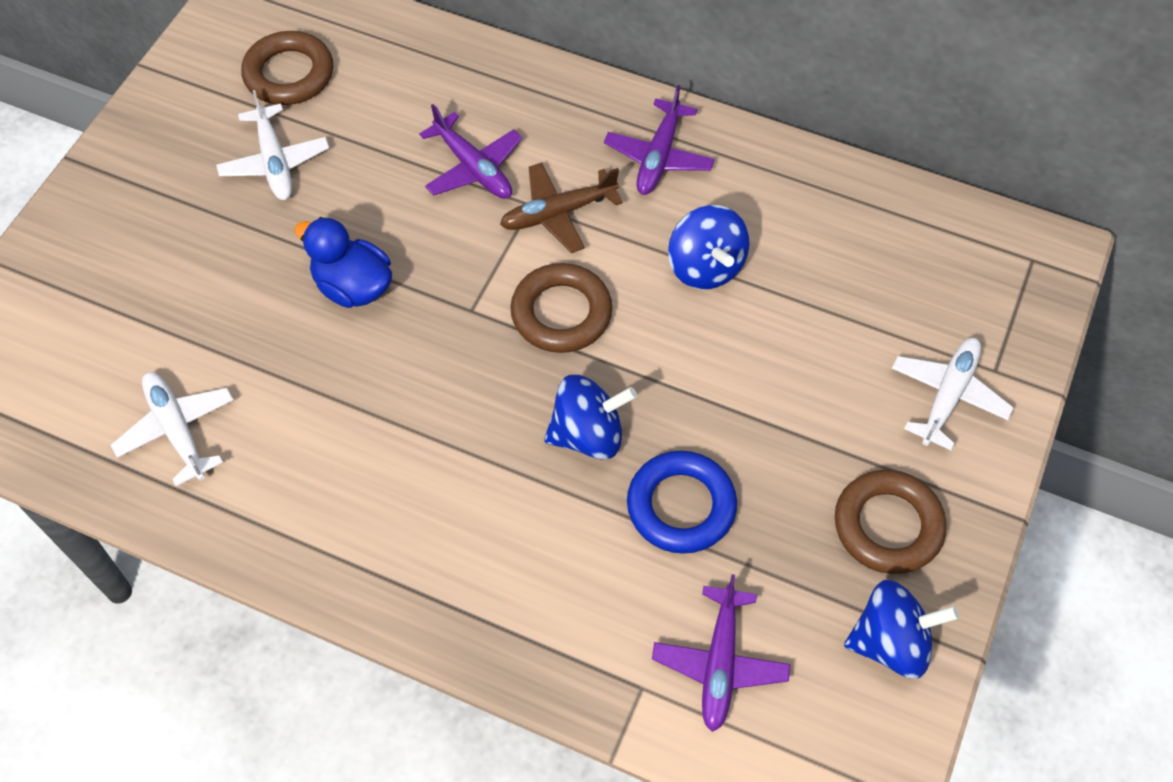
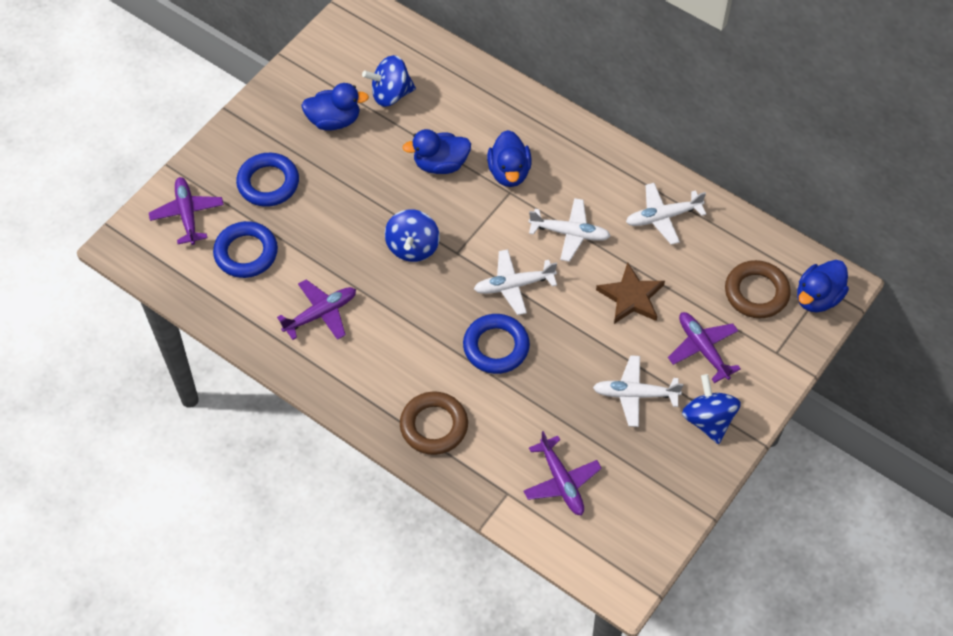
blue duck: 1 -> 4
blue ring: 1 -> 3
brown plane: 1 -> 0
brown ring: 3 -> 2
brown star: 0 -> 1
purple plane: 3 -> 4
white plane: 3 -> 4

